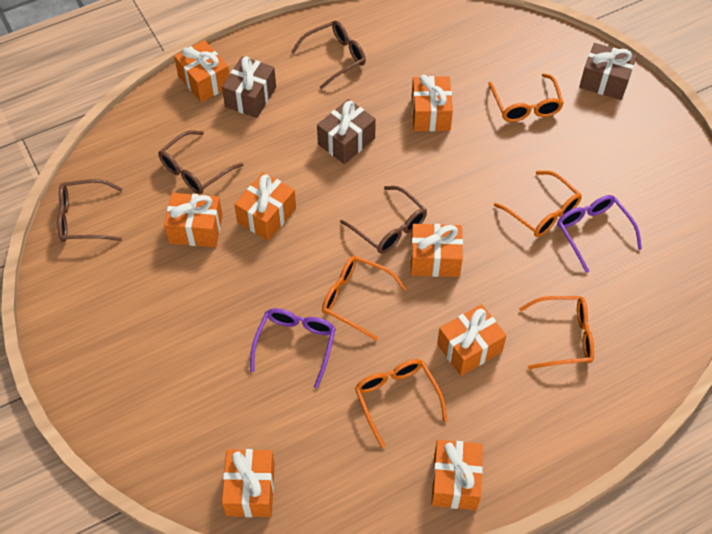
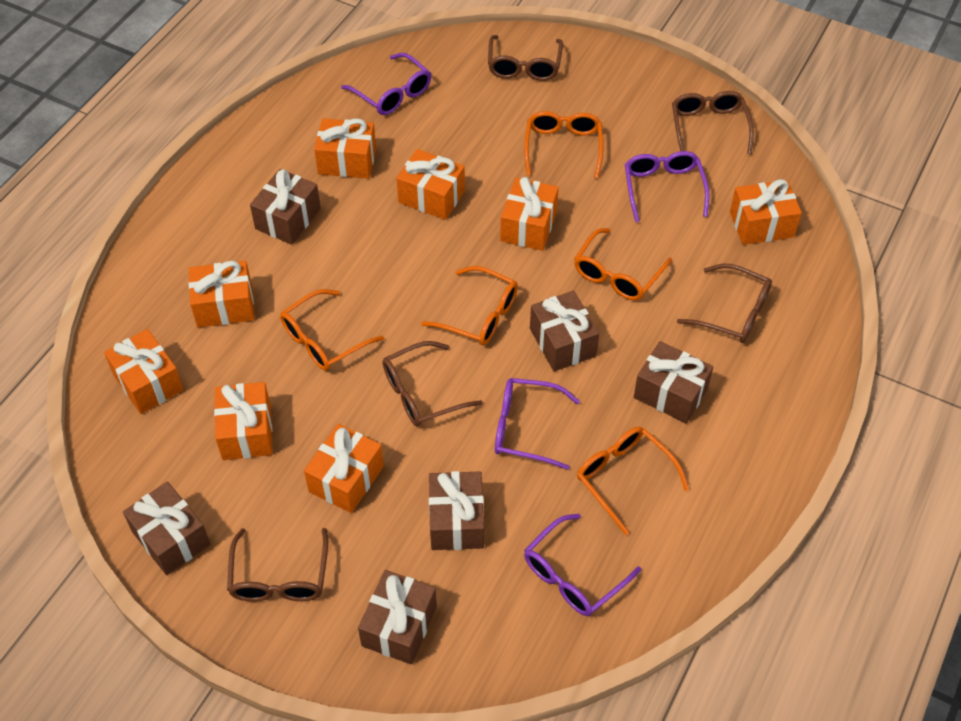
brown gift: 3 -> 6
brown glasses: 4 -> 5
purple glasses: 2 -> 4

